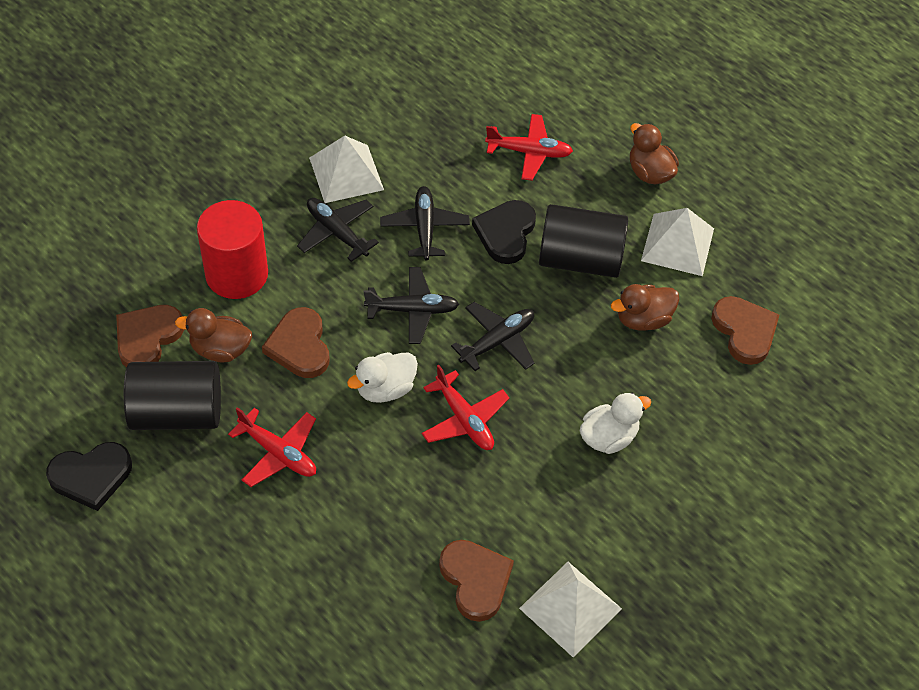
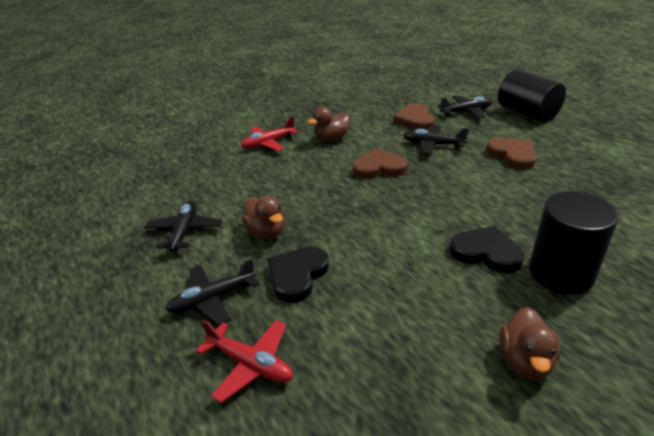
brown heart: 4 -> 3
red cylinder: 1 -> 0
red plane: 3 -> 2
white duck: 2 -> 0
white pyramid: 3 -> 0

